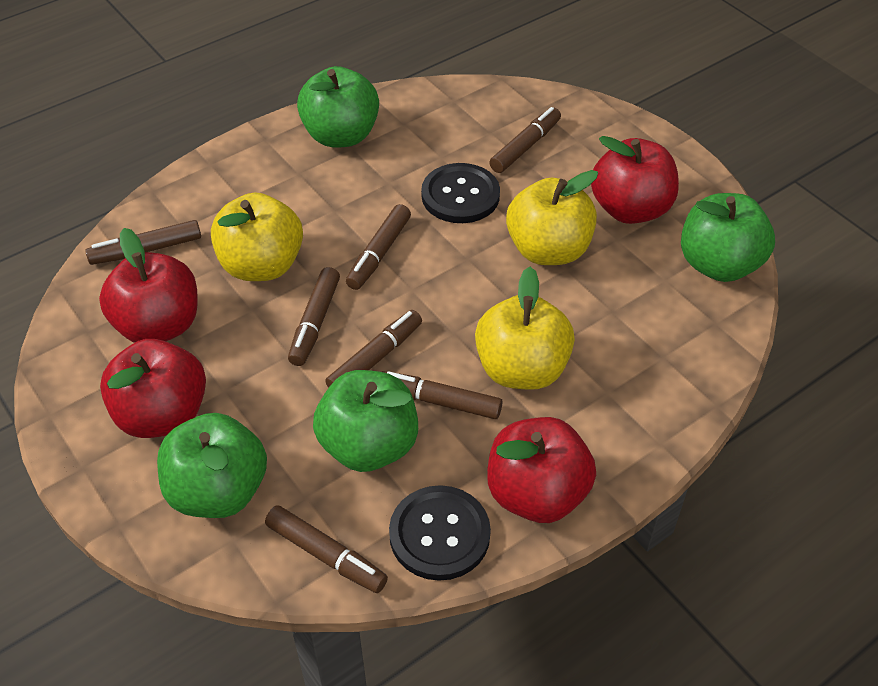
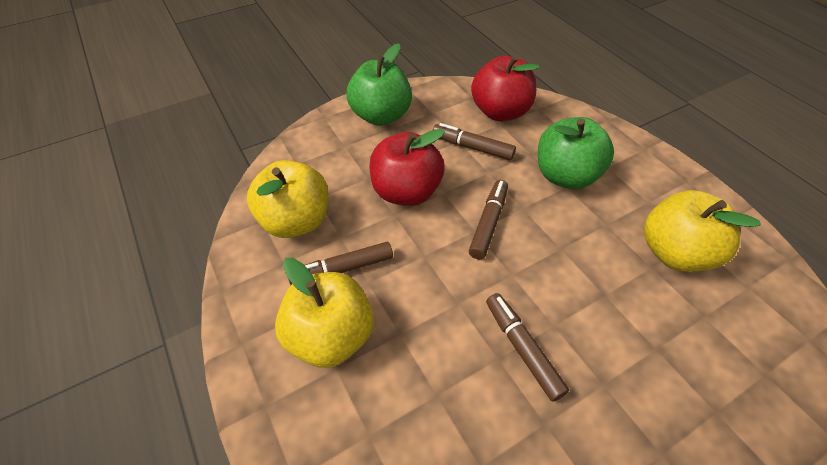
black button: 2 -> 0
brown marker: 7 -> 4
green apple: 4 -> 2
red apple: 4 -> 2

